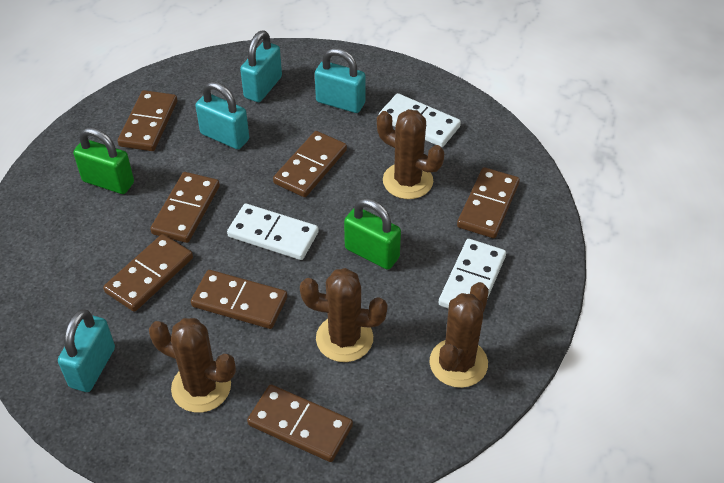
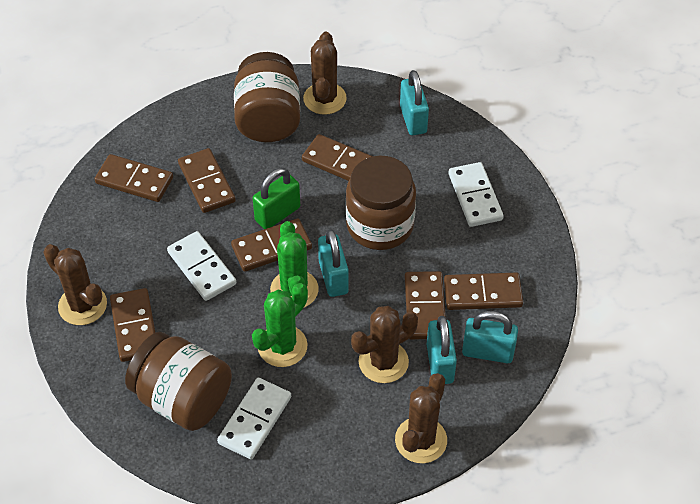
brown jar: 0 -> 3
green cactus: 0 -> 2
green padlock: 2 -> 1

